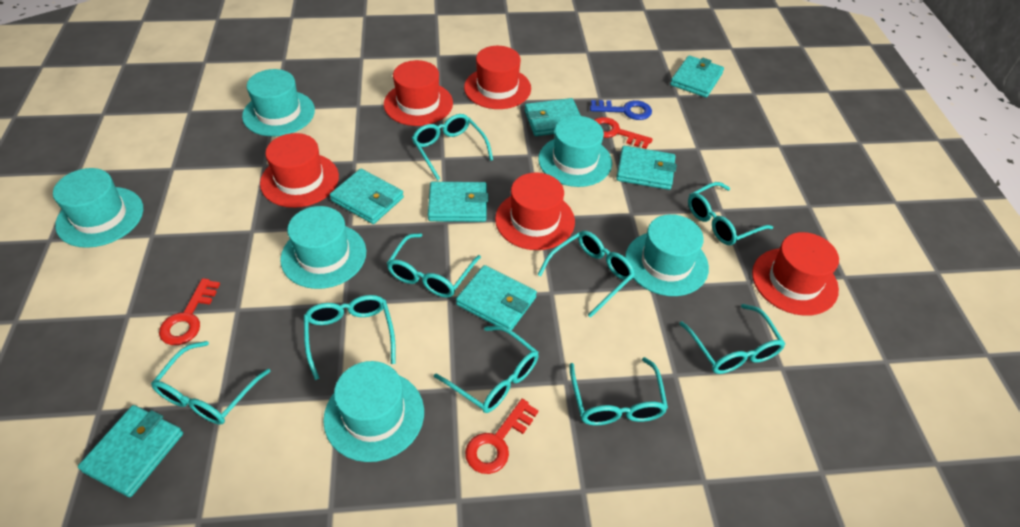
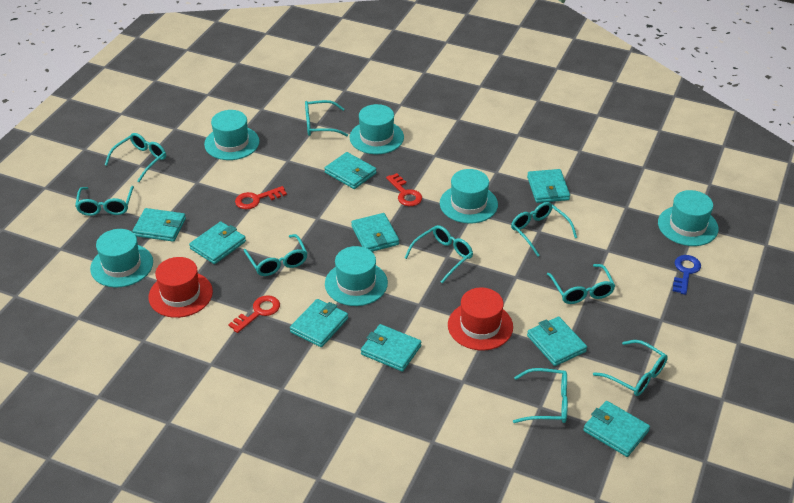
red hat: 5 -> 2
turquoise wallet: 7 -> 9

